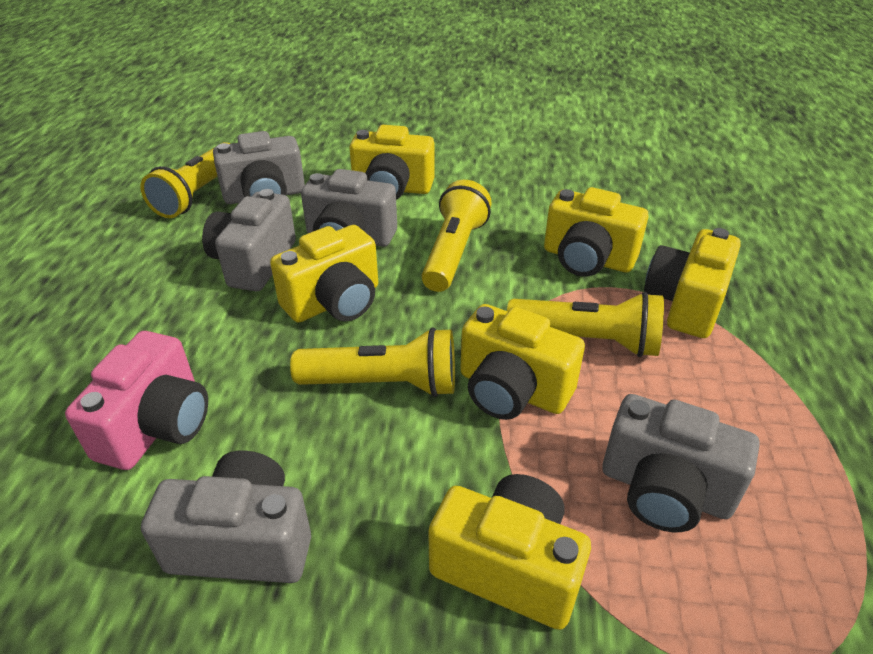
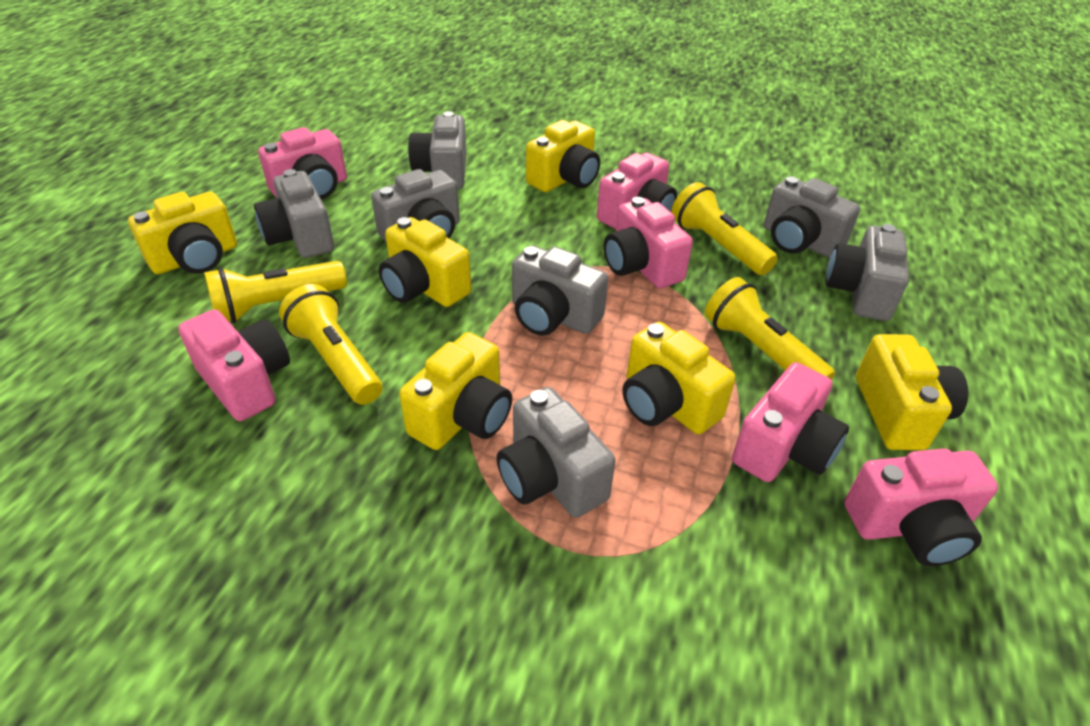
grey camera: 5 -> 7
pink camera: 1 -> 6

